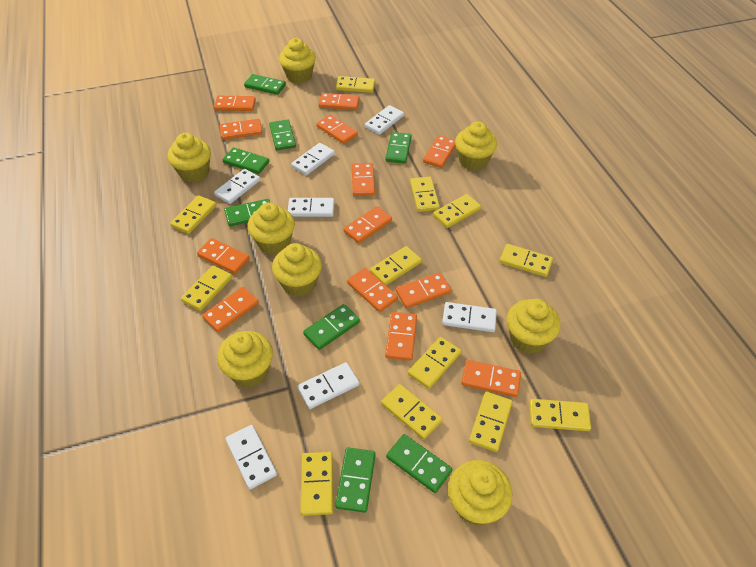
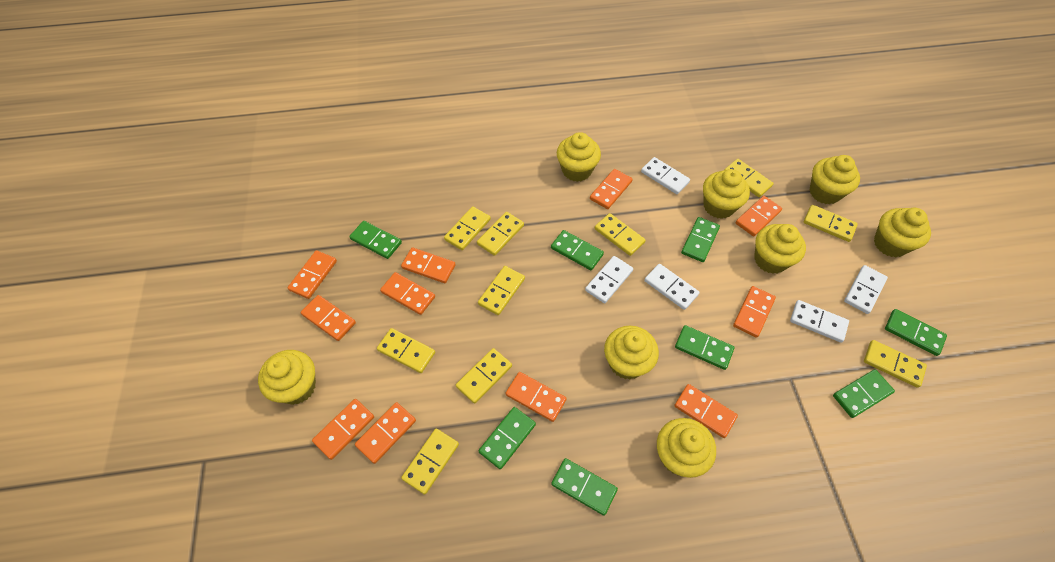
orange domino: 13 -> 11
white domino: 7 -> 5
yellow domino: 12 -> 10

